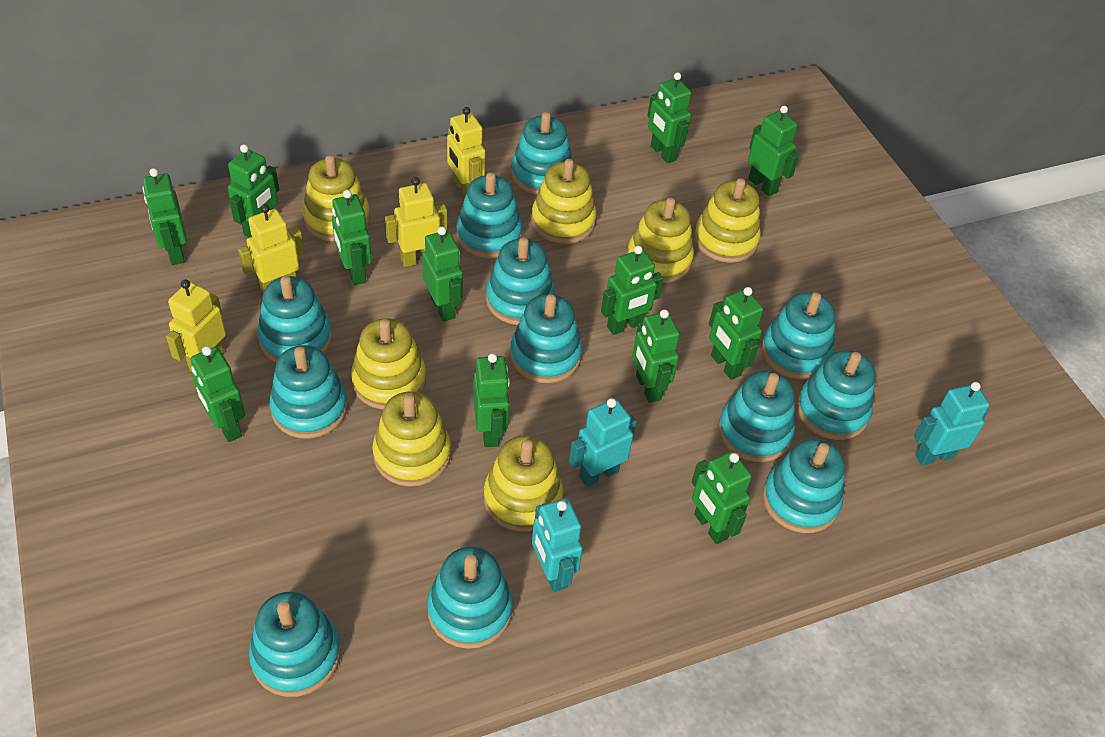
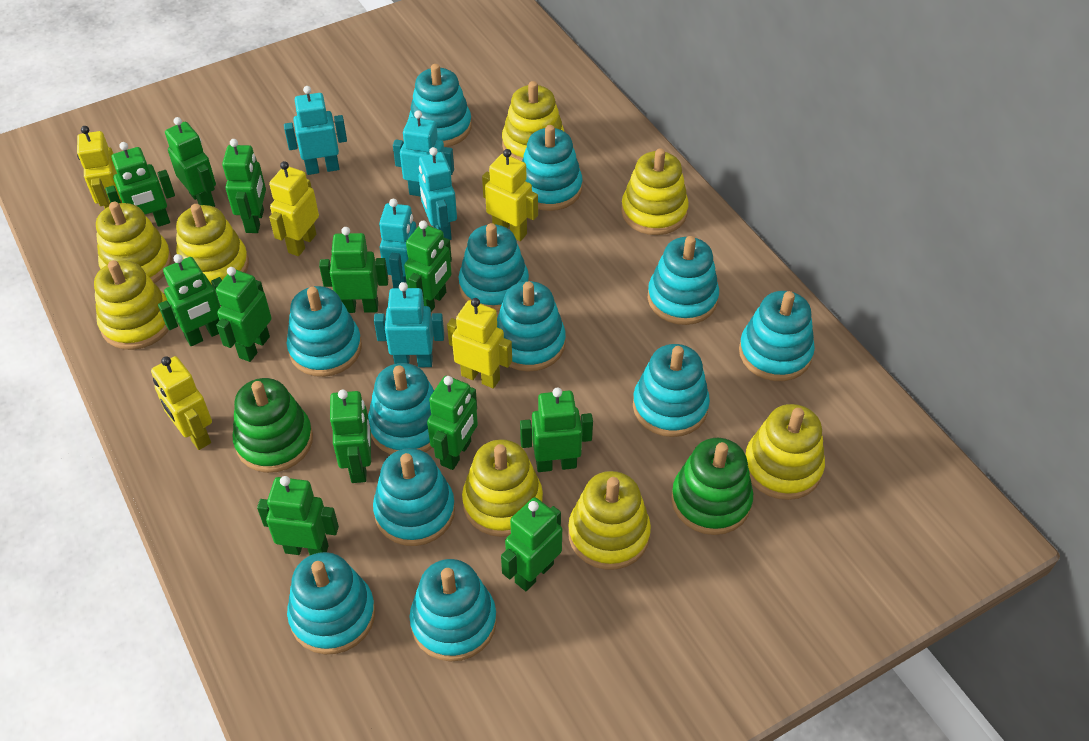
green stacking toy: 0 -> 2
turquoise robot: 3 -> 5
yellow robot: 4 -> 5
yellow stacking toy: 7 -> 8

